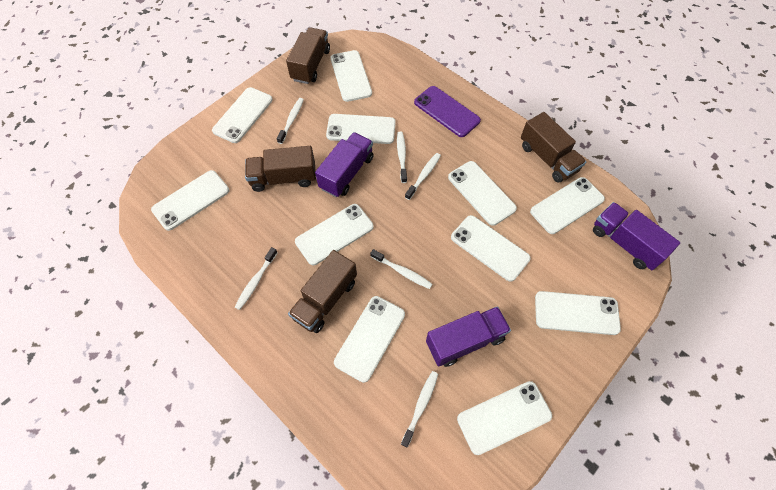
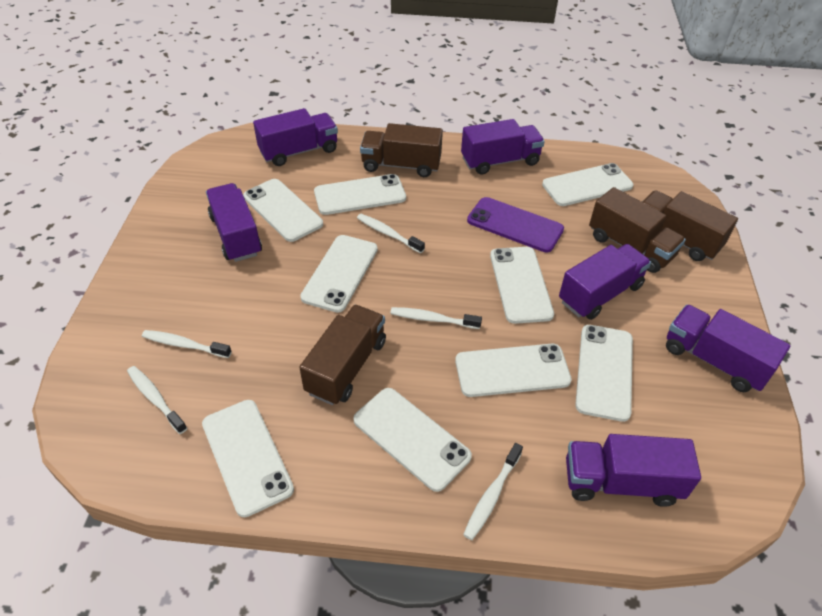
purple truck: 3 -> 6
white phone: 11 -> 9
white toothbrush: 6 -> 5

